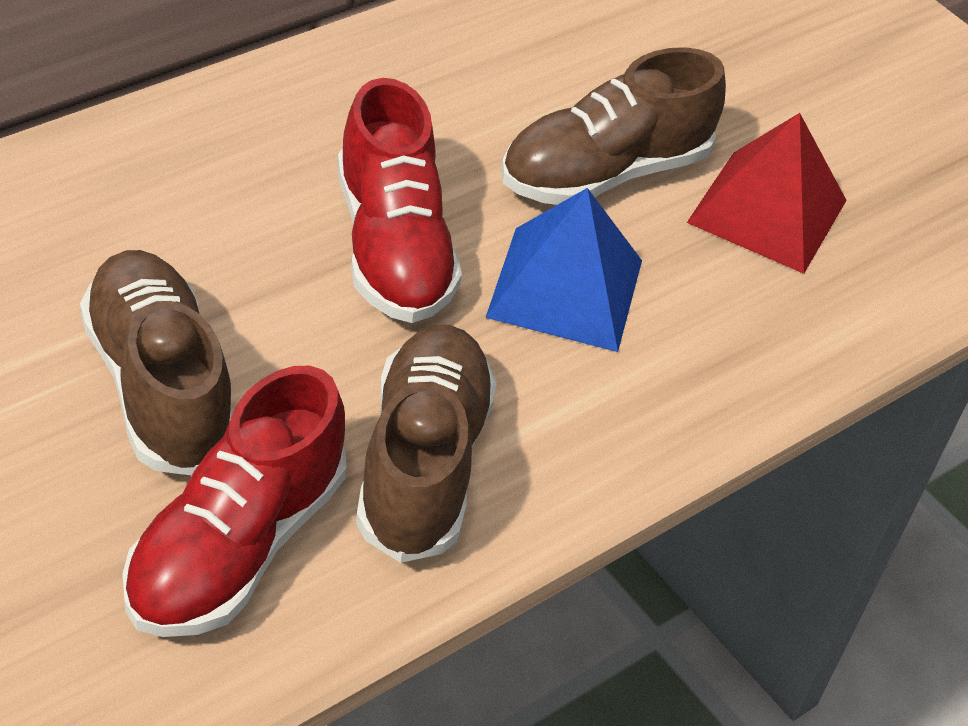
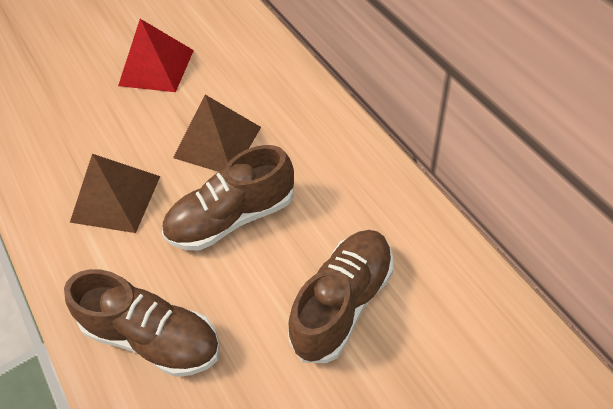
blue pyramid: 1 -> 0
brown pyramid: 0 -> 2
red shoe: 2 -> 0

